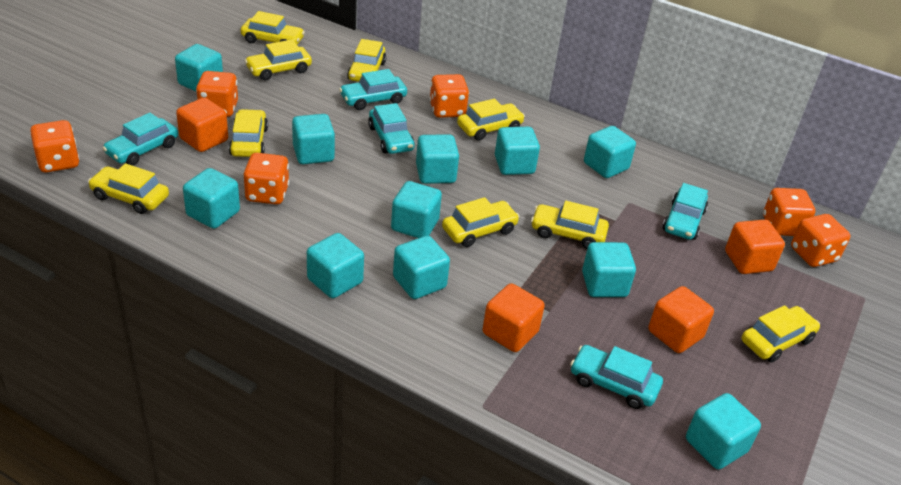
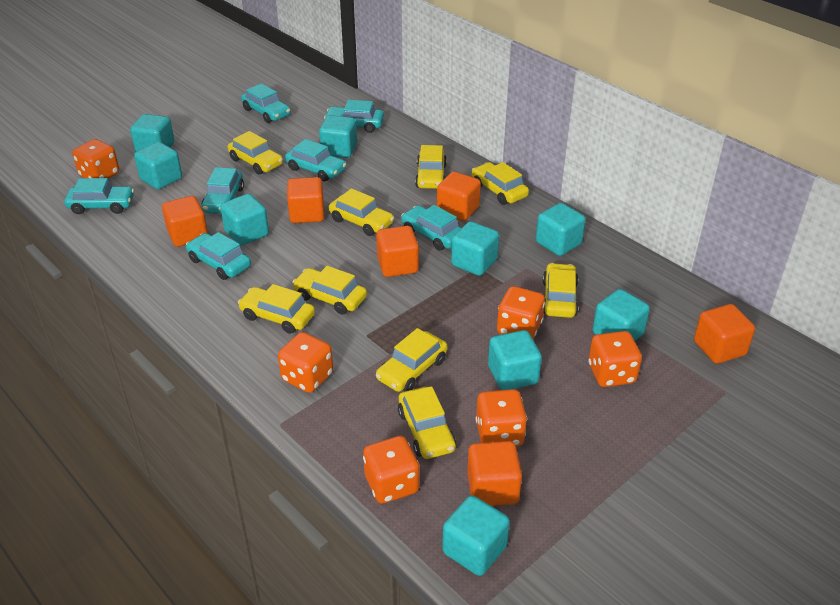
orange cube: 4 -> 6
turquoise car: 5 -> 7
turquoise cube: 11 -> 9

